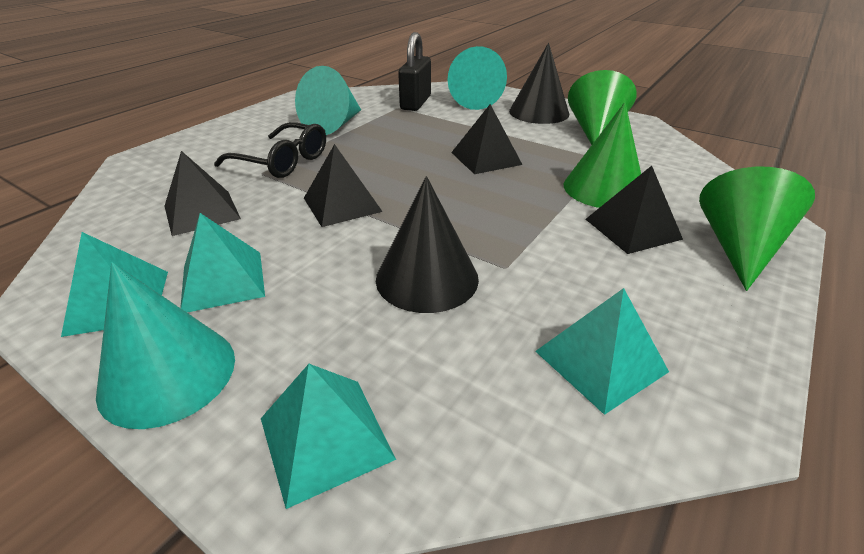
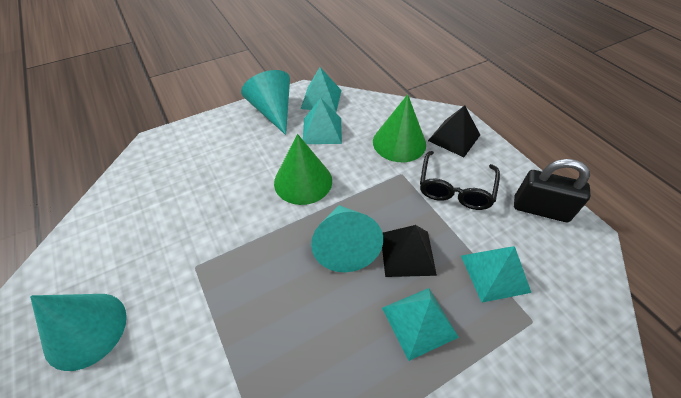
black cone: 2 -> 0
black pyramid: 4 -> 2
green cone: 3 -> 2

